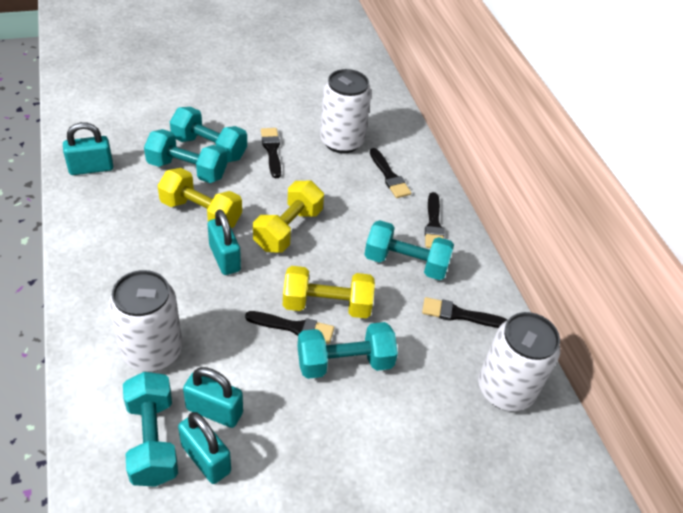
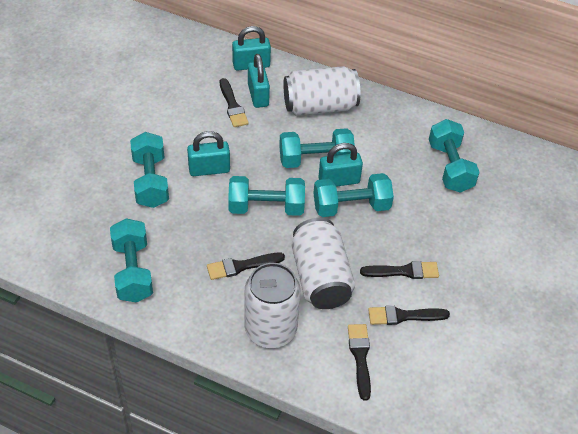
turquoise dumbbell: 5 -> 6
yellow dumbbell: 3 -> 0

